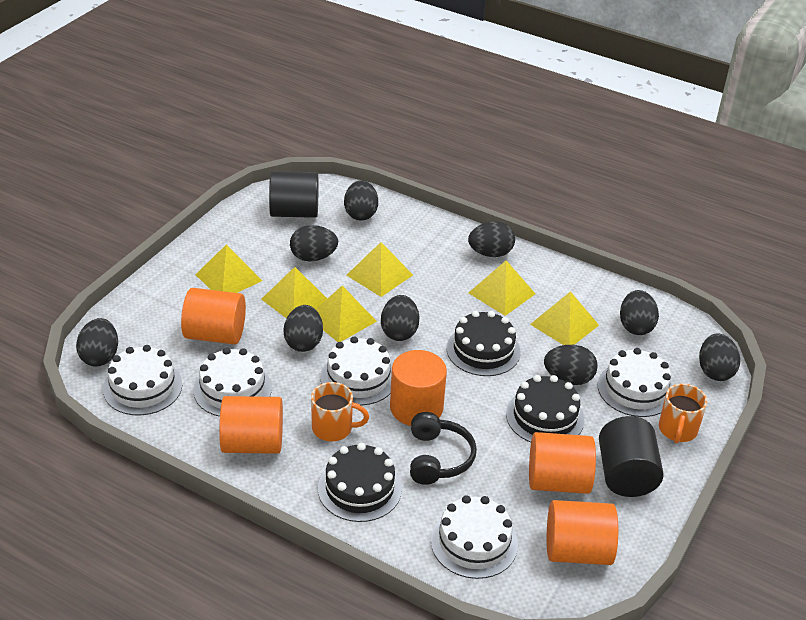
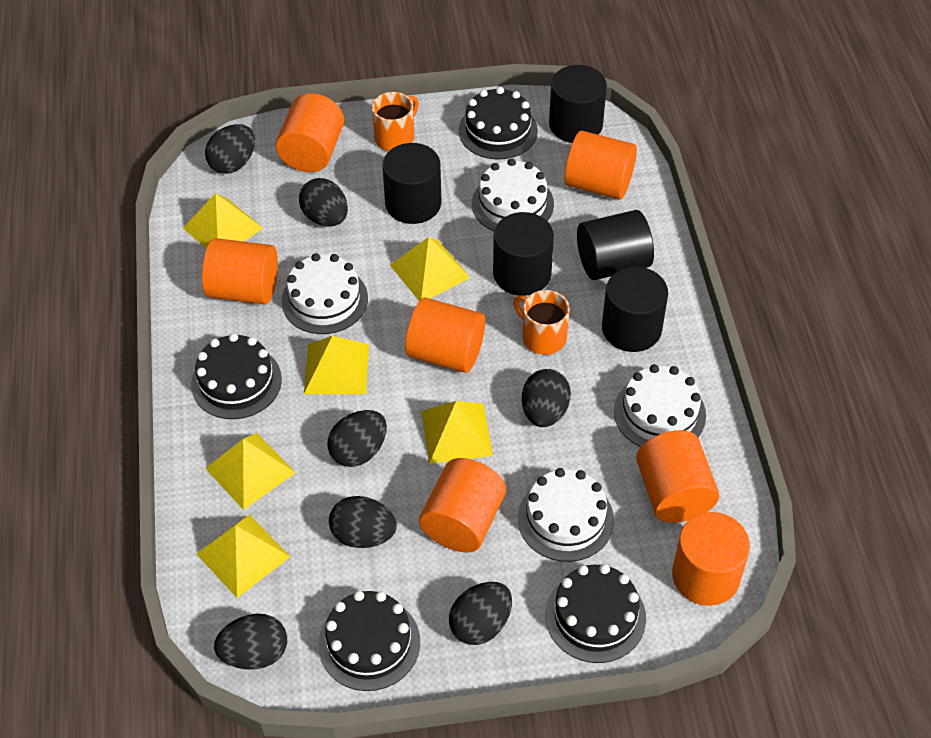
black cake: 3 -> 4
black cylinder: 2 -> 5
black egg: 9 -> 7
black headphones: 1 -> 0
orange cylinder: 5 -> 7
white cake: 5 -> 4

